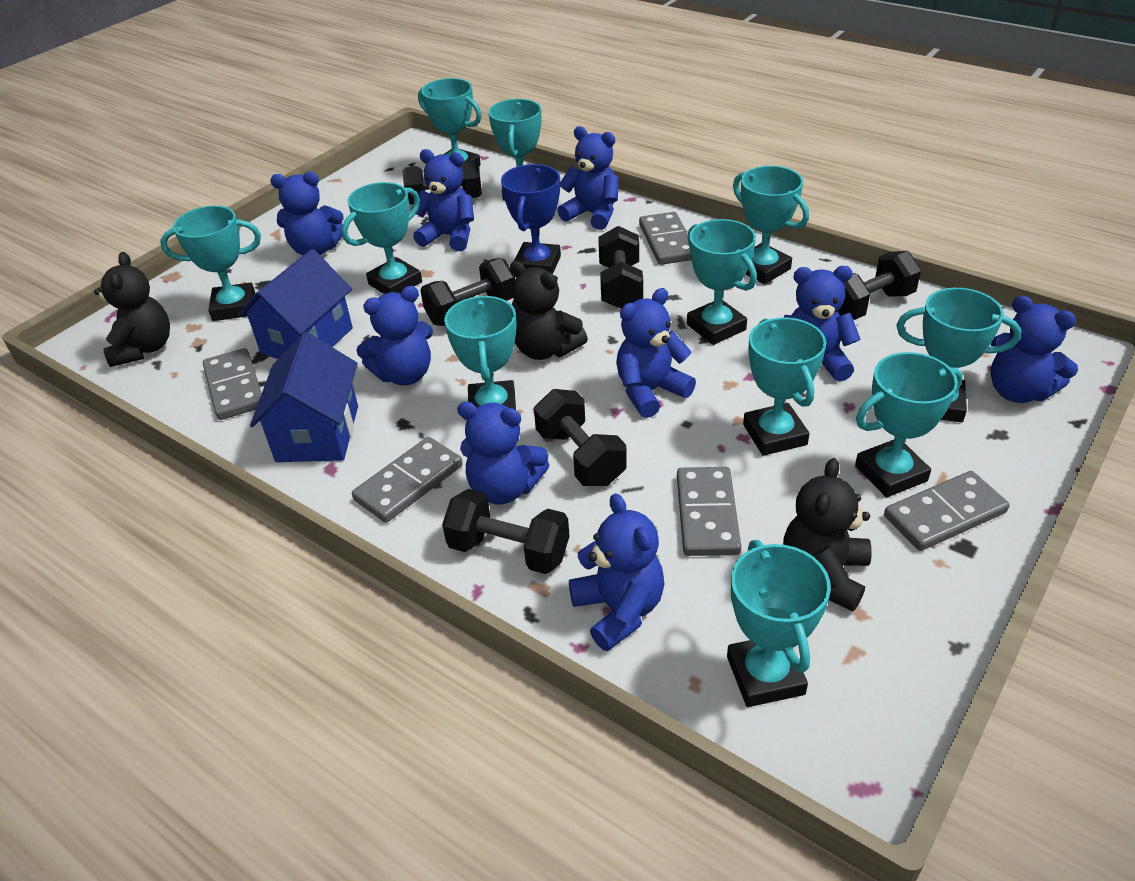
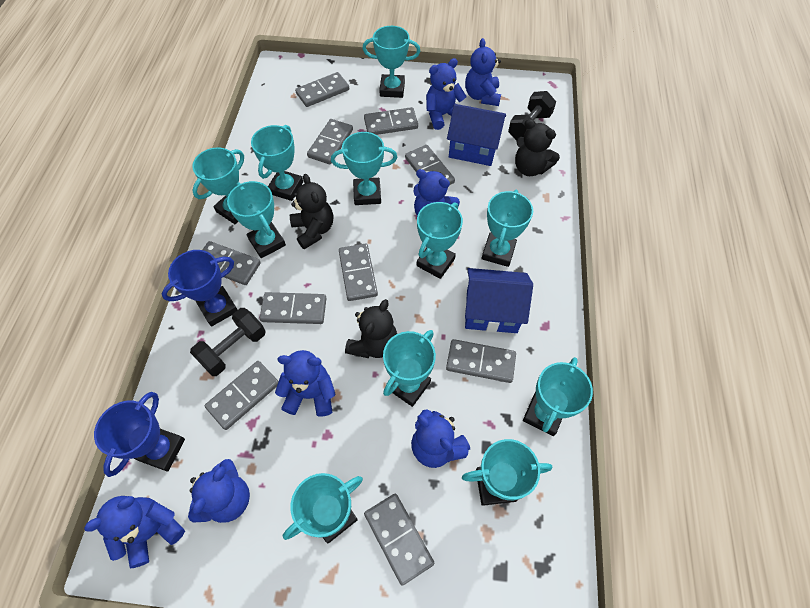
black dumbbell: 6 -> 2
blue teddy bear: 9 -> 7
blue trophy: 1 -> 2
grey domino: 5 -> 10

